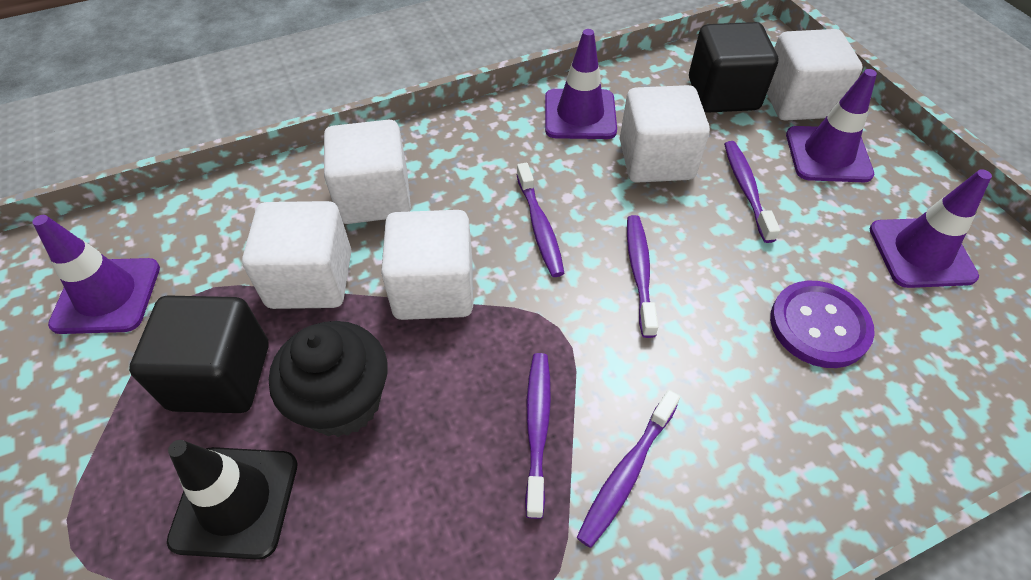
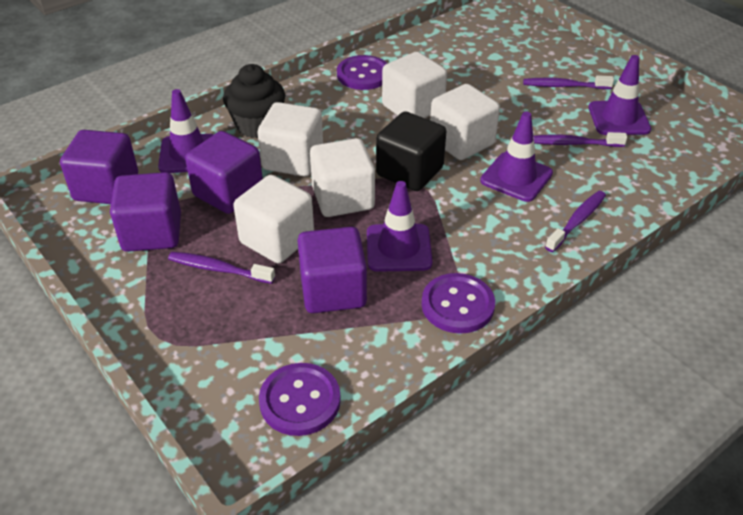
black cube: 2 -> 1
black traffic cone: 1 -> 0
purple button: 1 -> 3
purple cube: 0 -> 4
purple toothbrush: 5 -> 4

